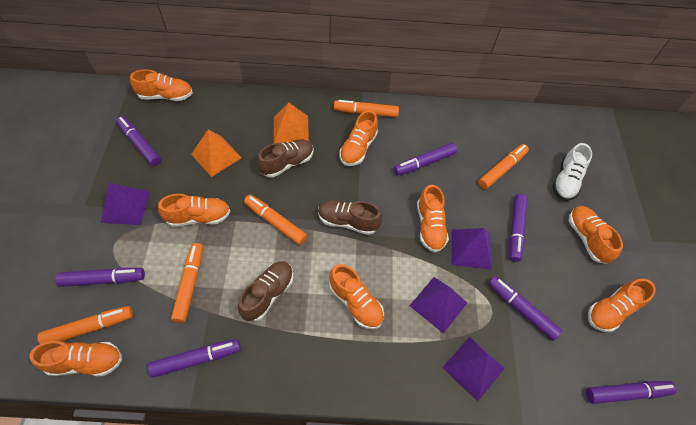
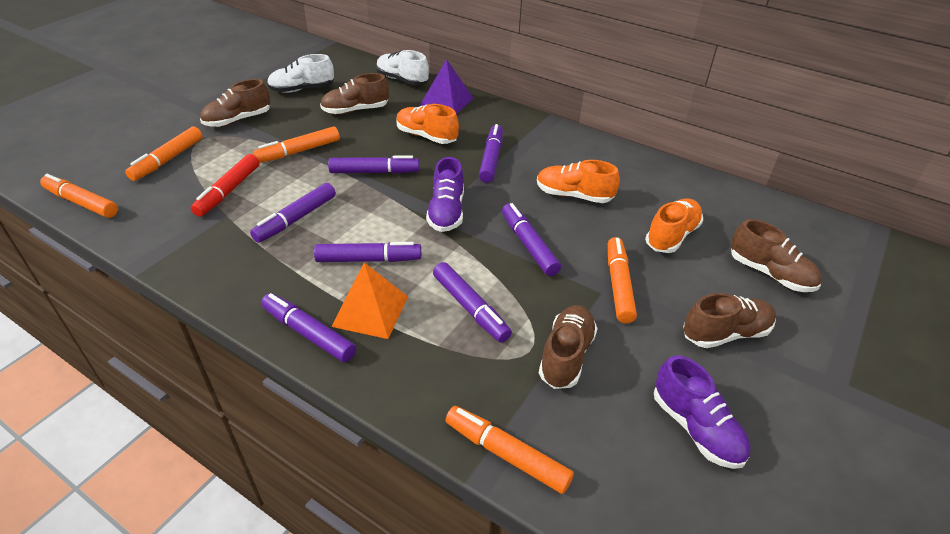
brown shoe: 3 -> 5
orange pyramid: 2 -> 1
orange shoe: 8 -> 3
purple pyramid: 4 -> 1
purple shoe: 0 -> 2
red marker: 0 -> 1
white shoe: 1 -> 2

